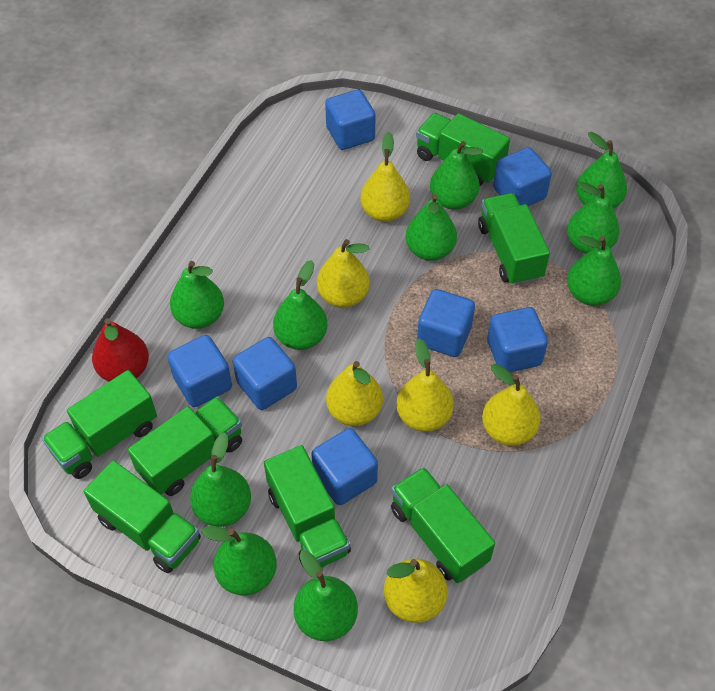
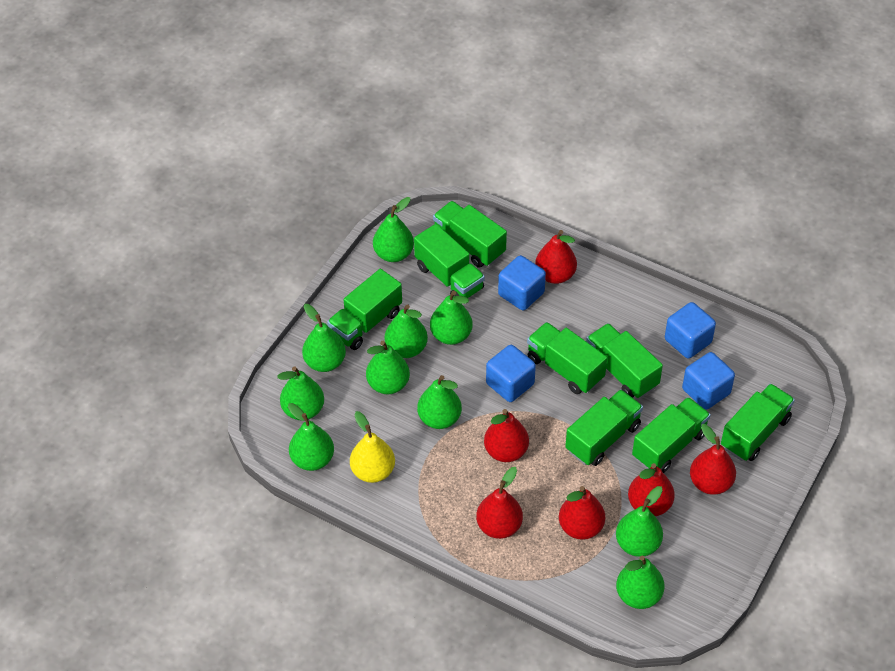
blue cube: 7 -> 4
green truck: 7 -> 8
red pear: 1 -> 6
yellow pear: 6 -> 1

